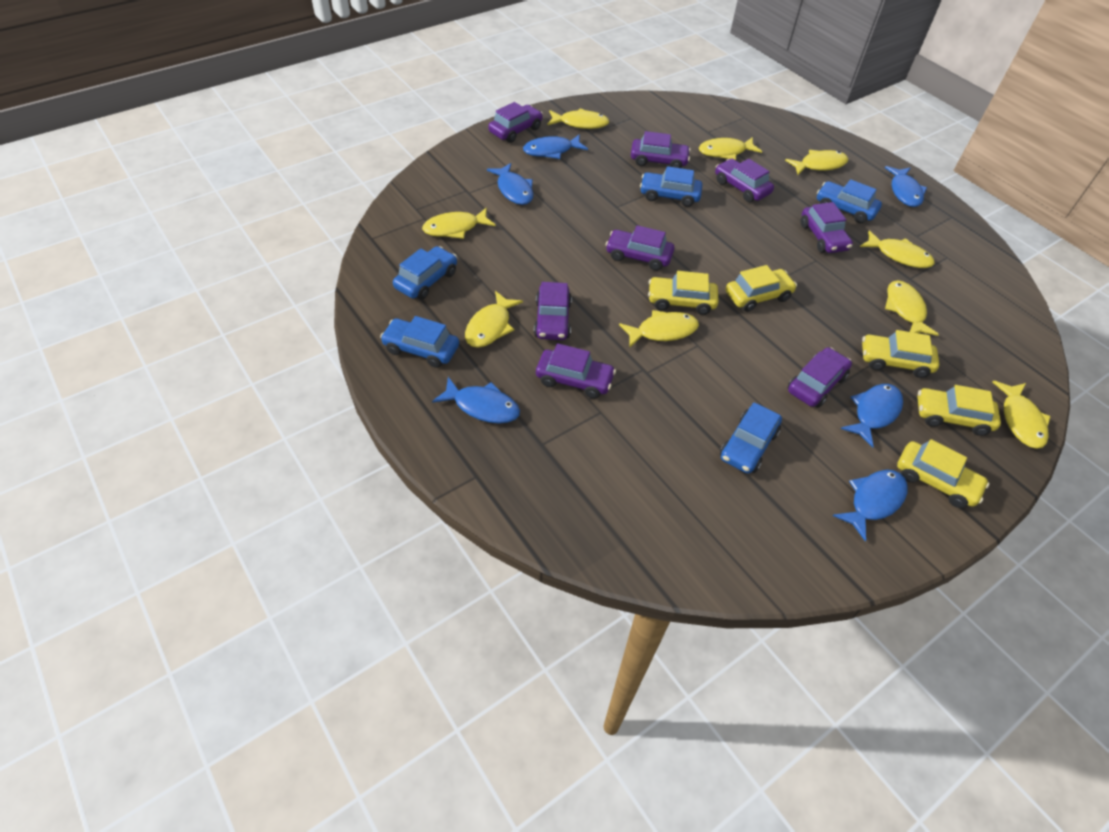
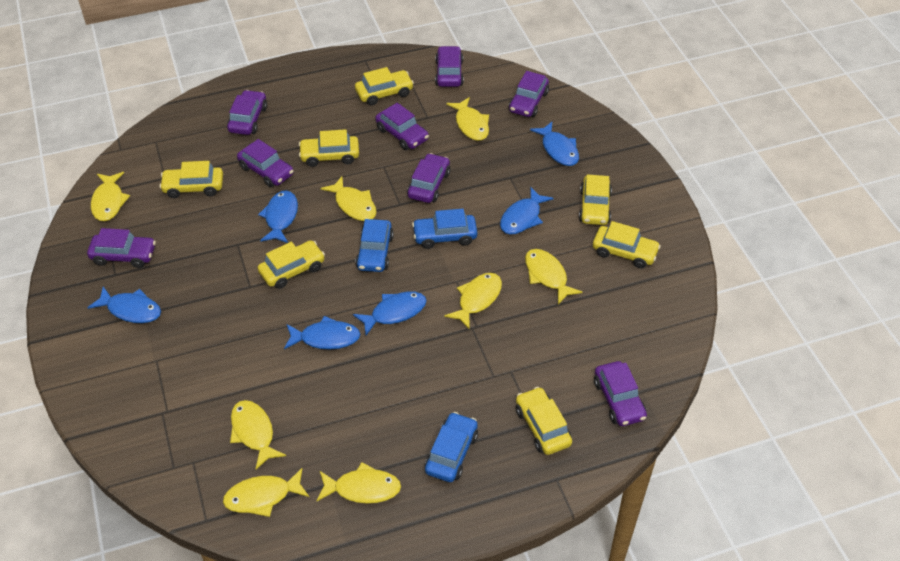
blue car: 5 -> 3
yellow car: 5 -> 7
yellow fish: 9 -> 8

